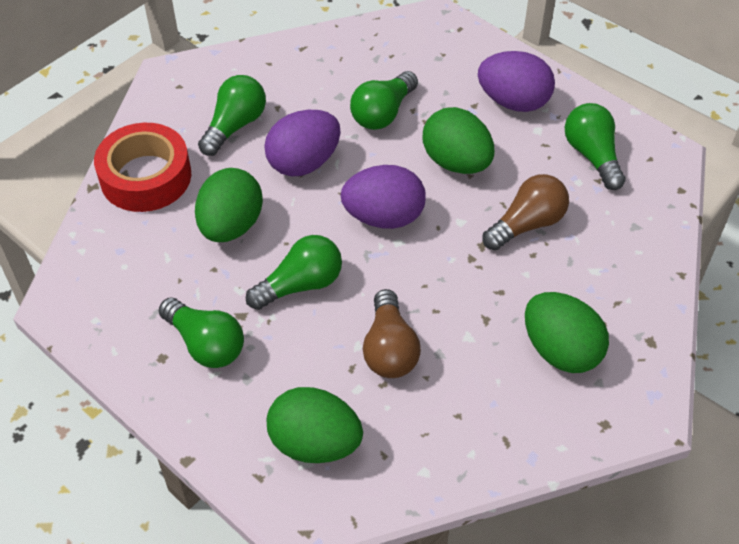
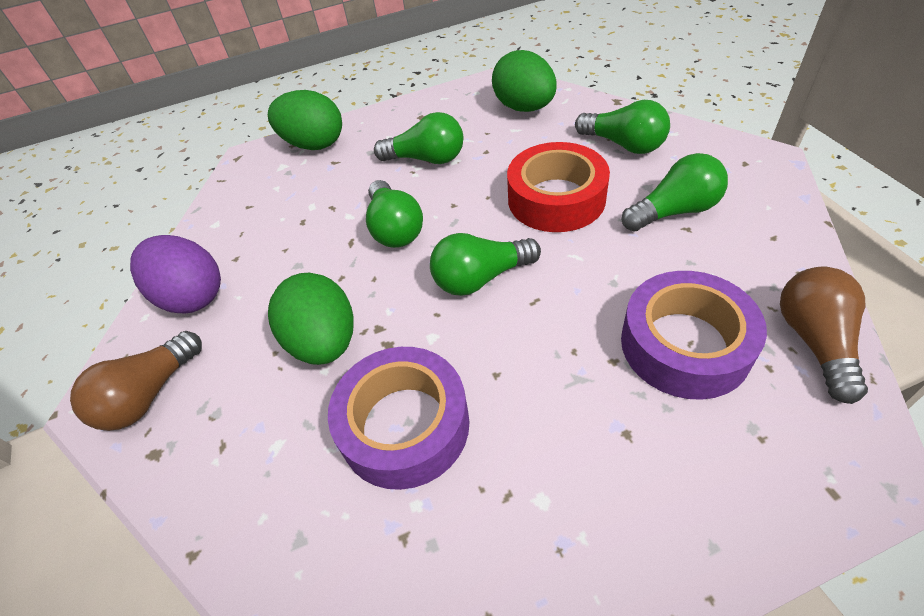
green egg: 4 -> 3
purple egg: 3 -> 1
purple tape: 0 -> 2

